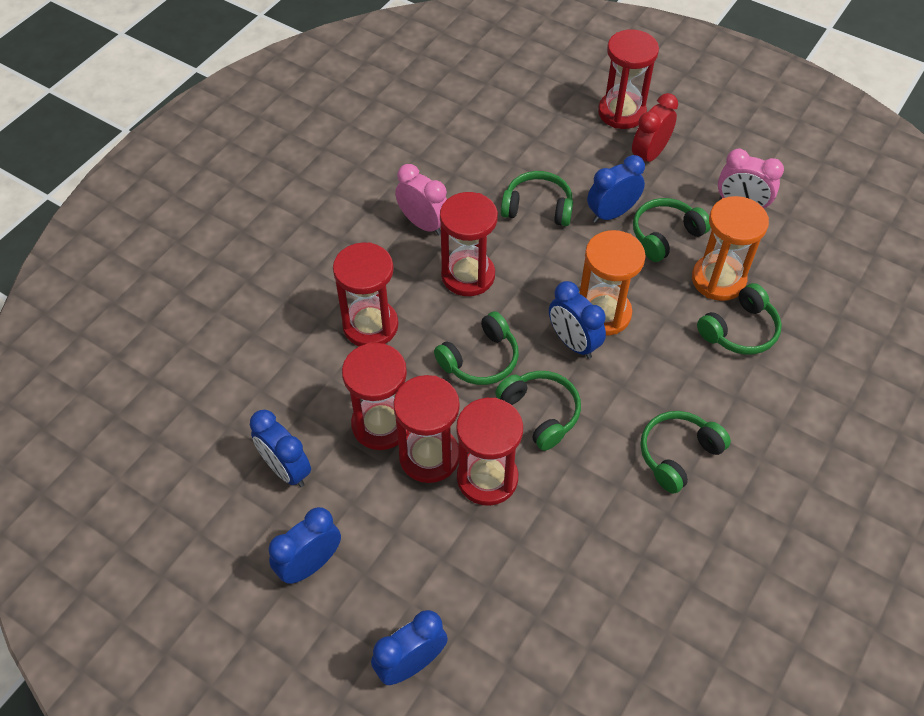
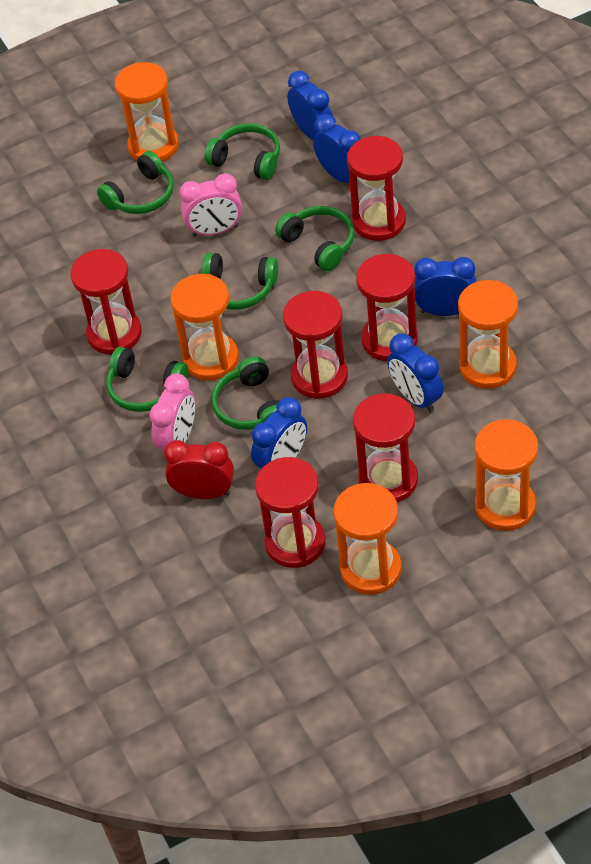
orange hourglass: 2 -> 5

